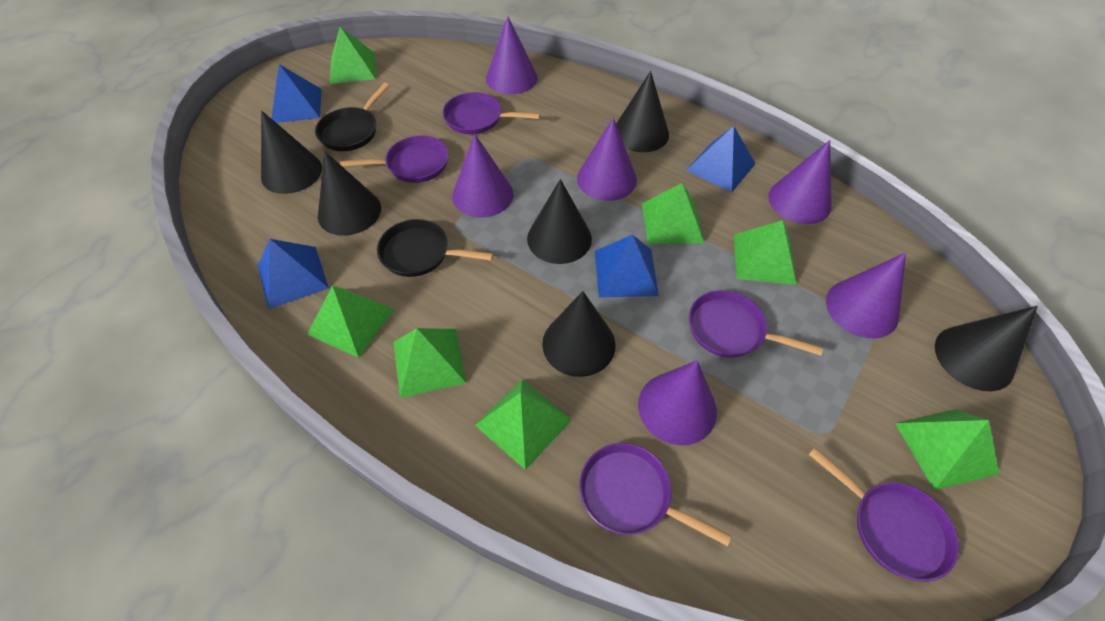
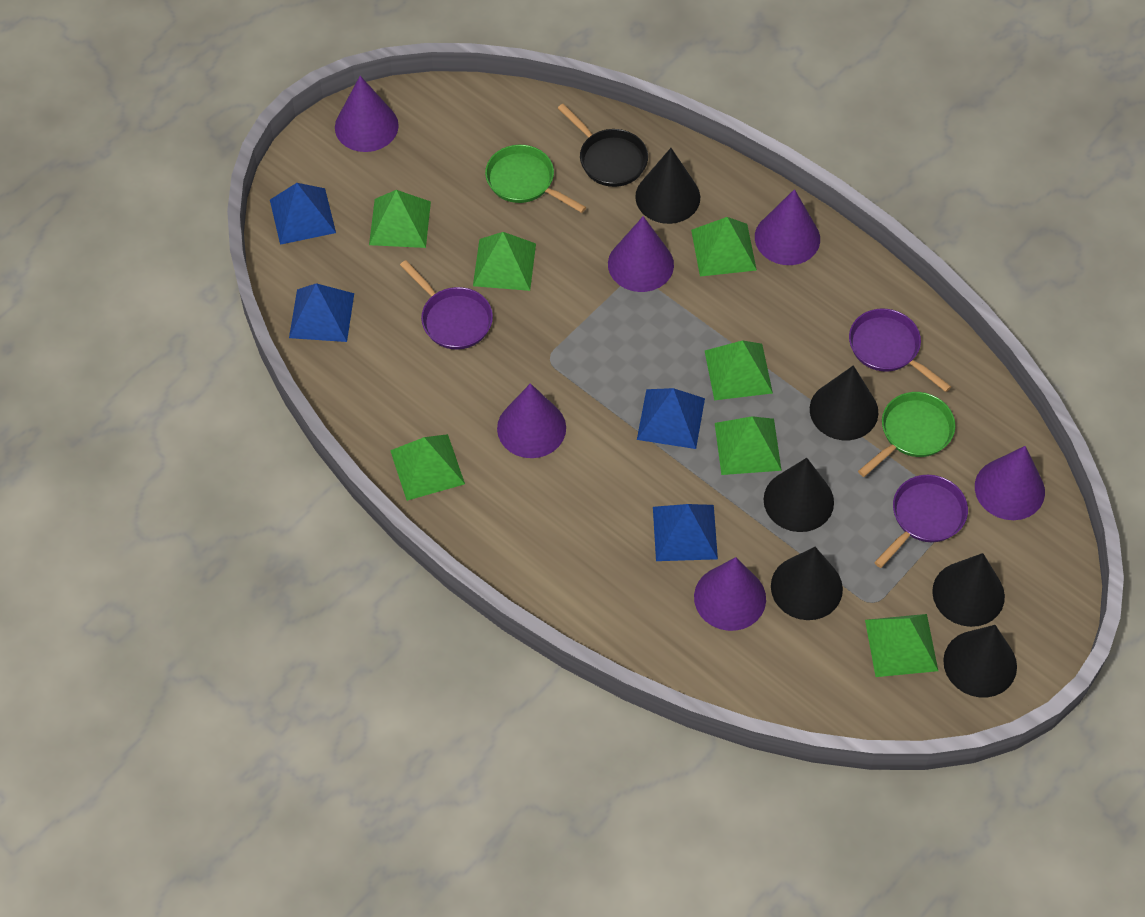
black pan: 2 -> 1
green pan: 0 -> 2
purple pan: 5 -> 3

